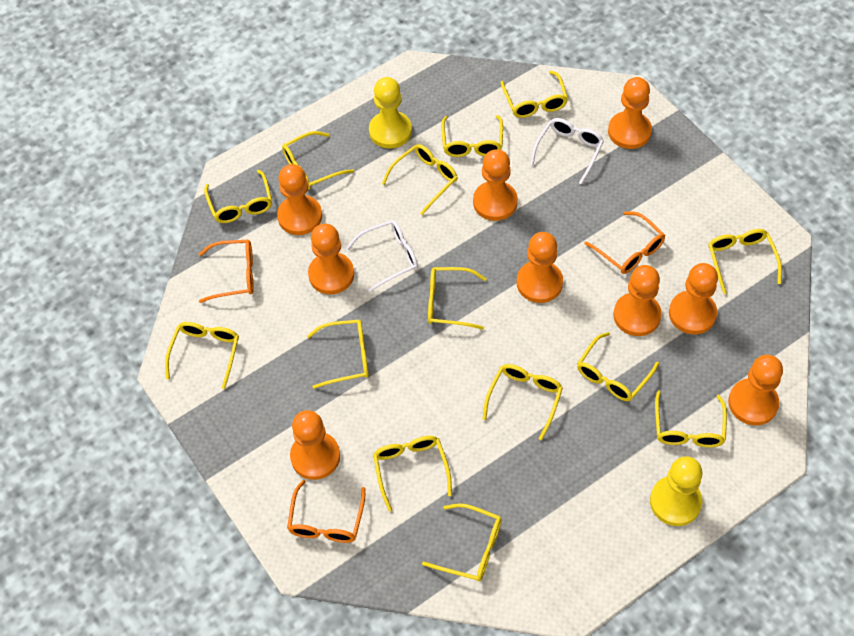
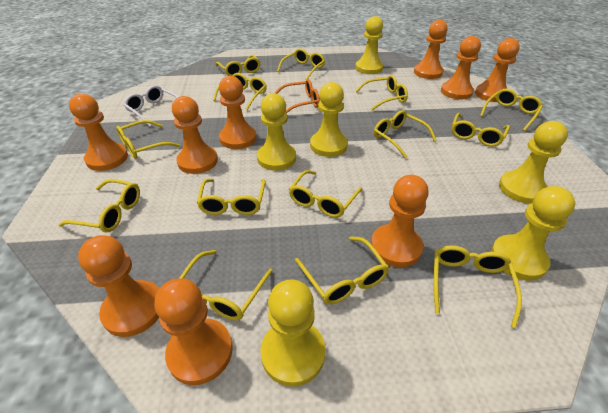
orange glasses: 3 -> 1
white glasses: 2 -> 1
yellow pawn: 2 -> 6

